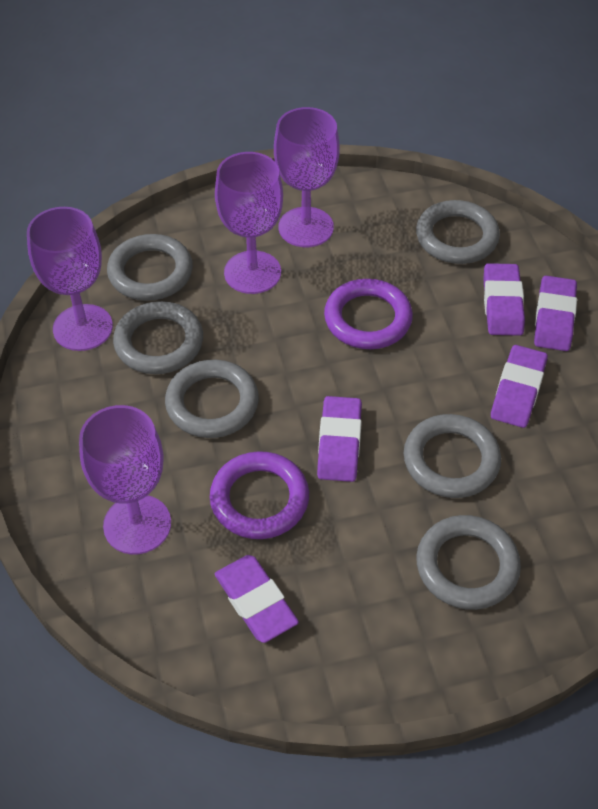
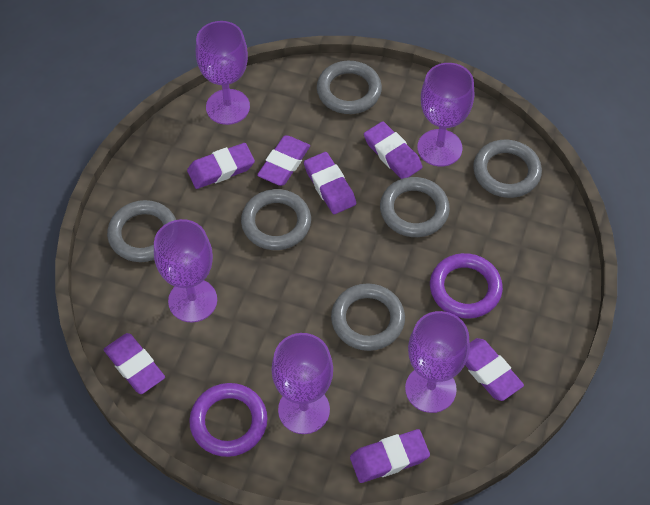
purple eraser: 5 -> 7
purple goblet: 4 -> 5

